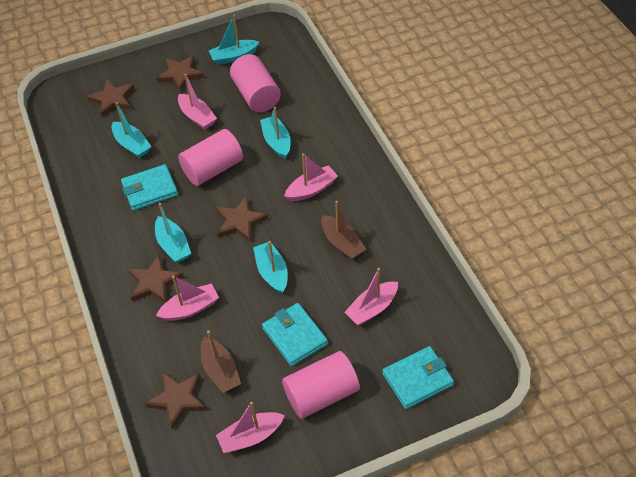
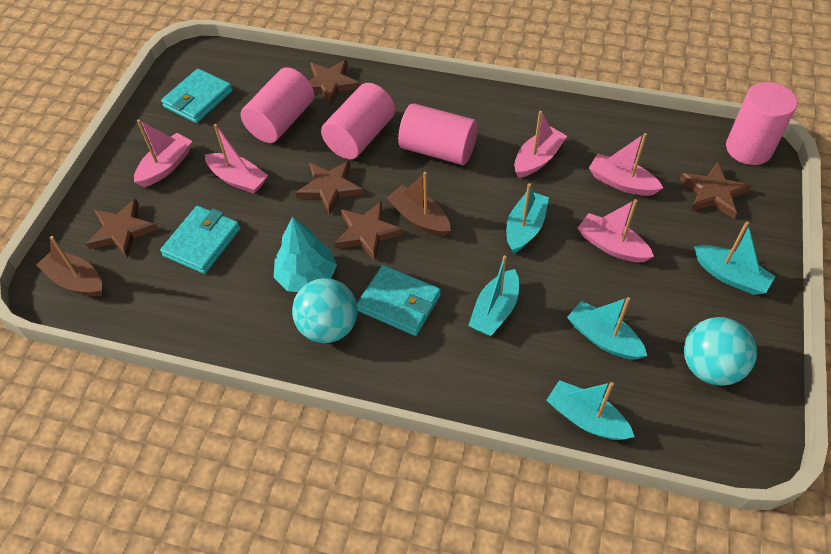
pink cylinder: 3 -> 4
turquoise ball: 0 -> 2
turquoise tree: 0 -> 1

